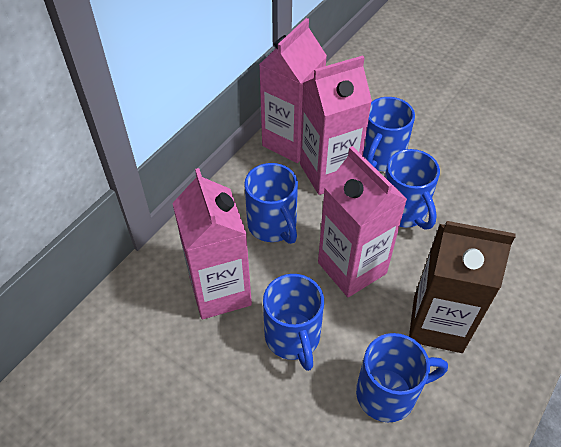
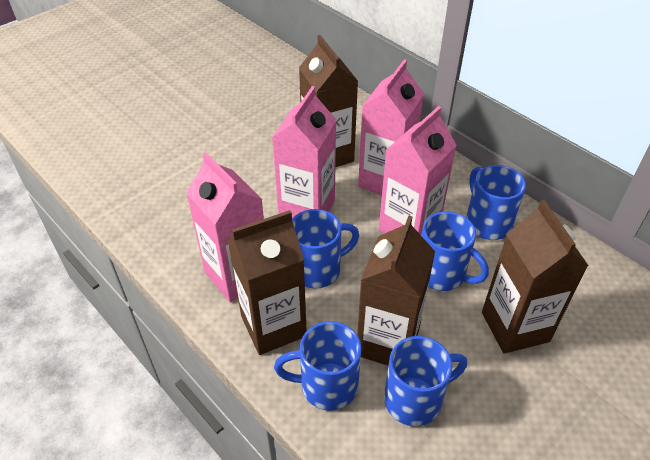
brown carton: 1 -> 4

